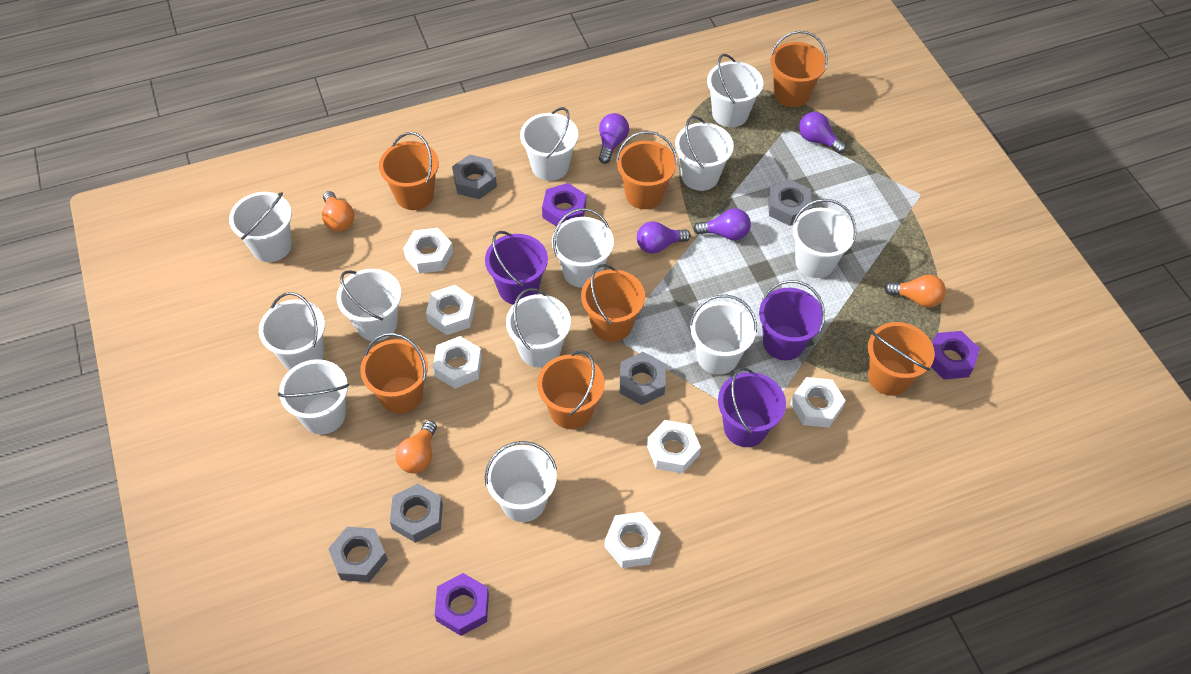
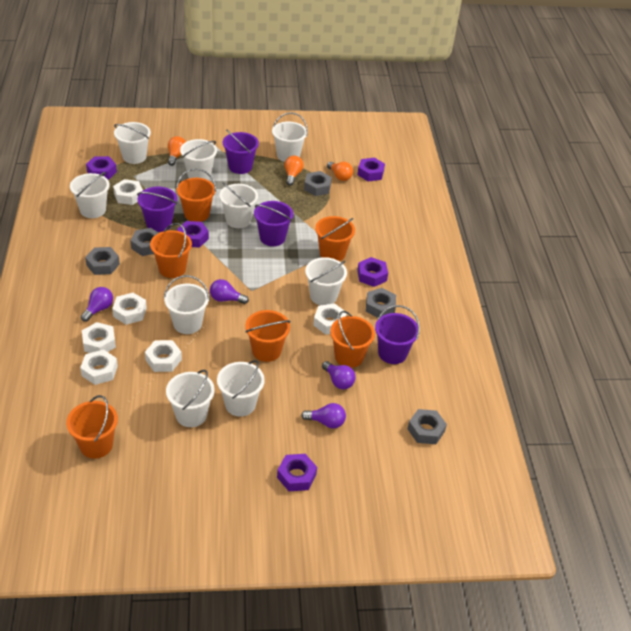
orange bucket: 7 -> 6
purple bucket: 3 -> 4
purple nut: 3 -> 5
white bucket: 12 -> 9

